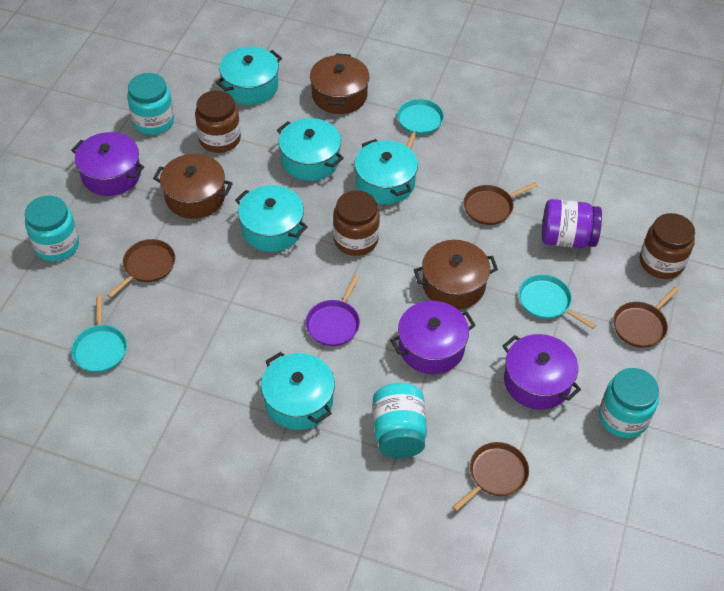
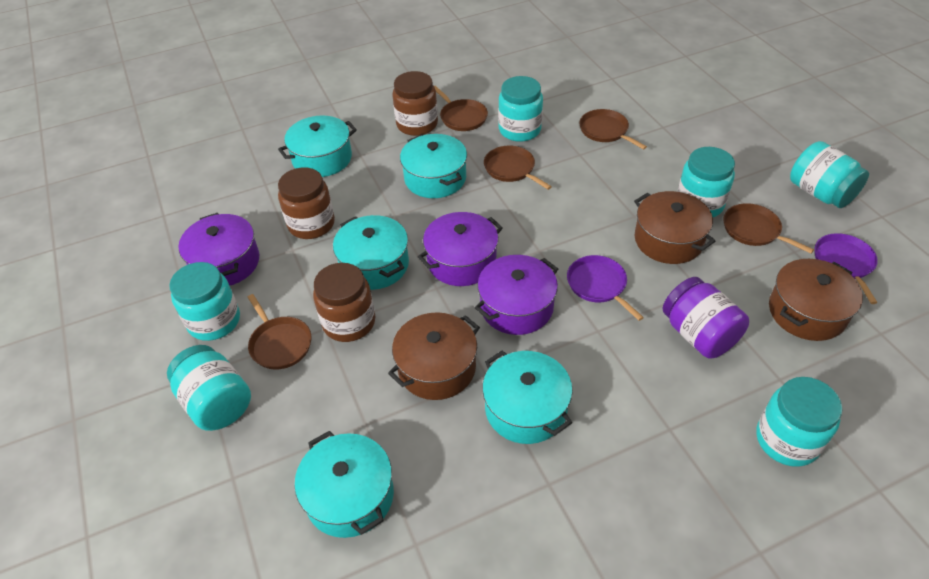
brown pan: 4 -> 5
purple pan: 1 -> 2
turquoise jar: 4 -> 6
turquoise pan: 3 -> 0

